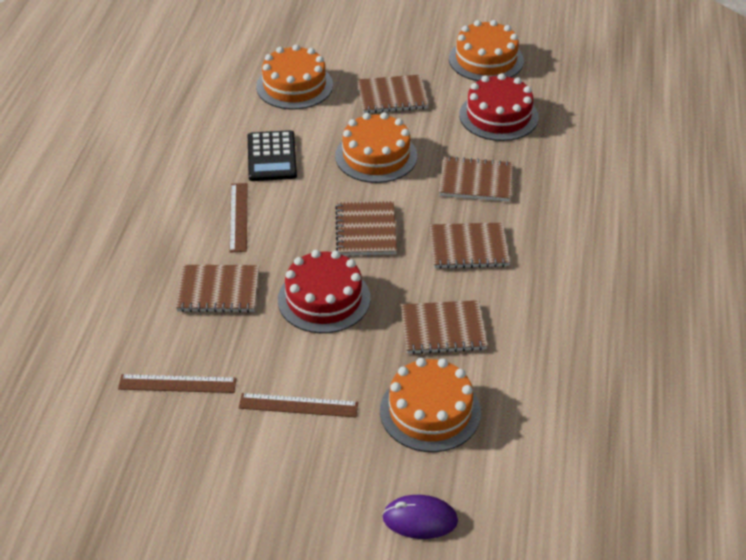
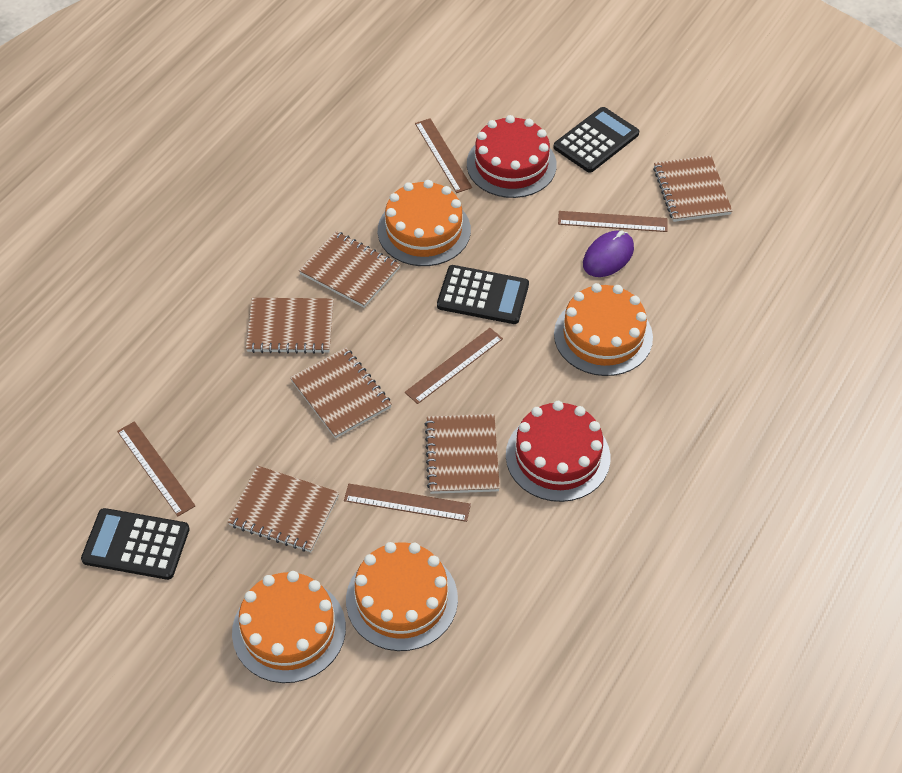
black calculator: 1 -> 3
brown ruler: 3 -> 5

